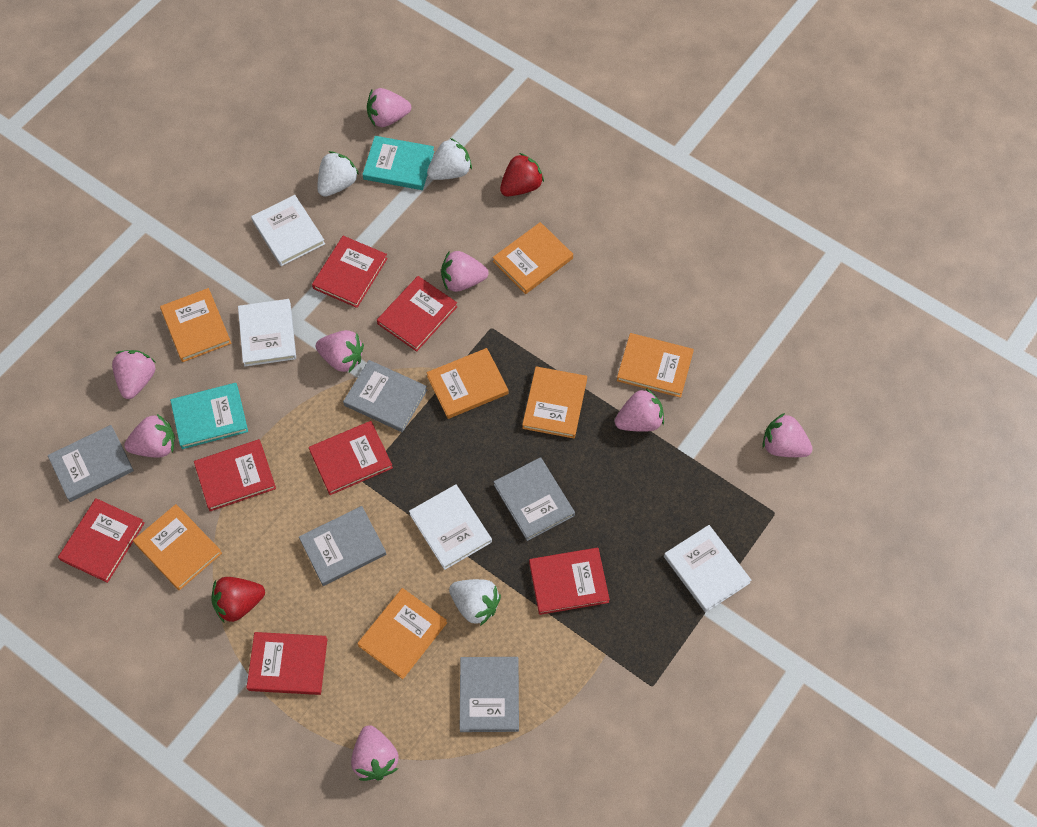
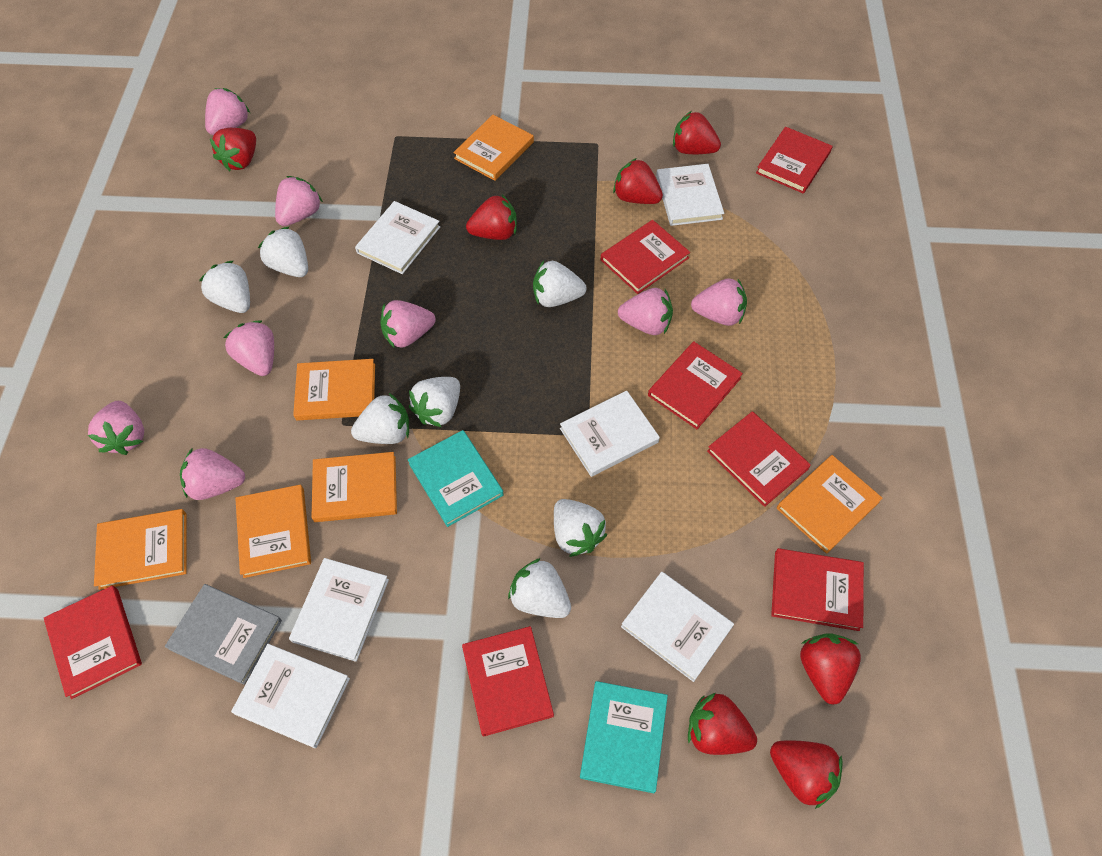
grey book: 5 -> 1
orange book: 7 -> 6
red strawberry: 2 -> 7
white book: 4 -> 6
white strawberry: 3 -> 7

